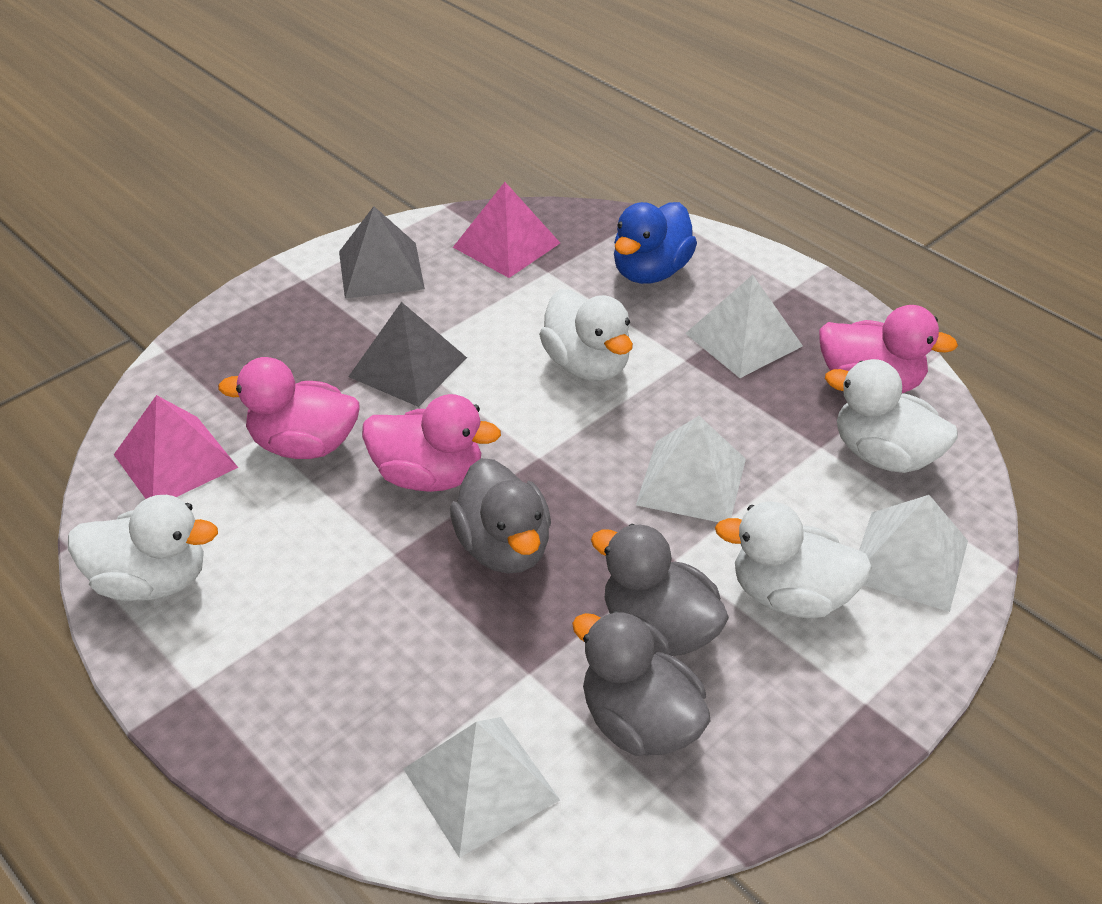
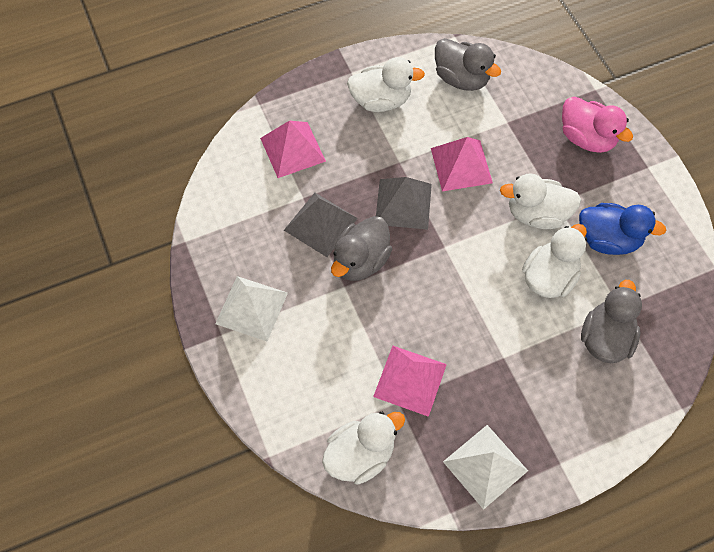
pink duck: 3 -> 1
pink pyramid: 2 -> 3
white pyramid: 4 -> 2

